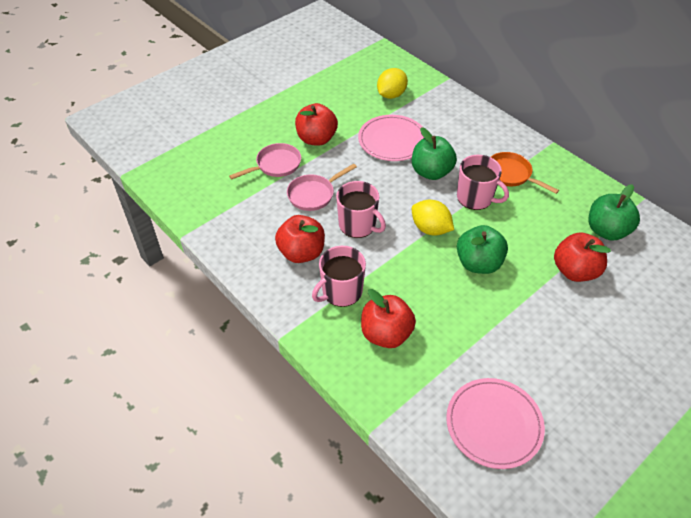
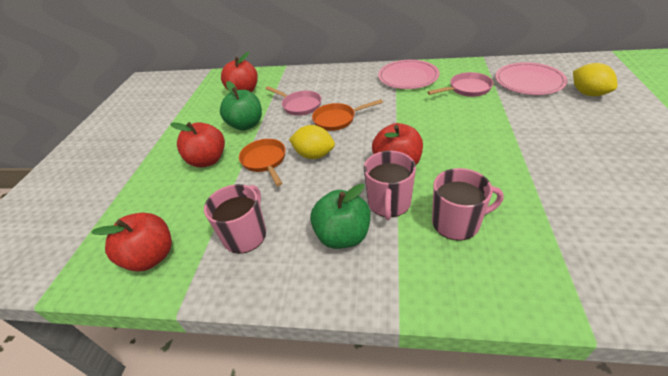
green apple: 3 -> 2
orange pan: 1 -> 2

